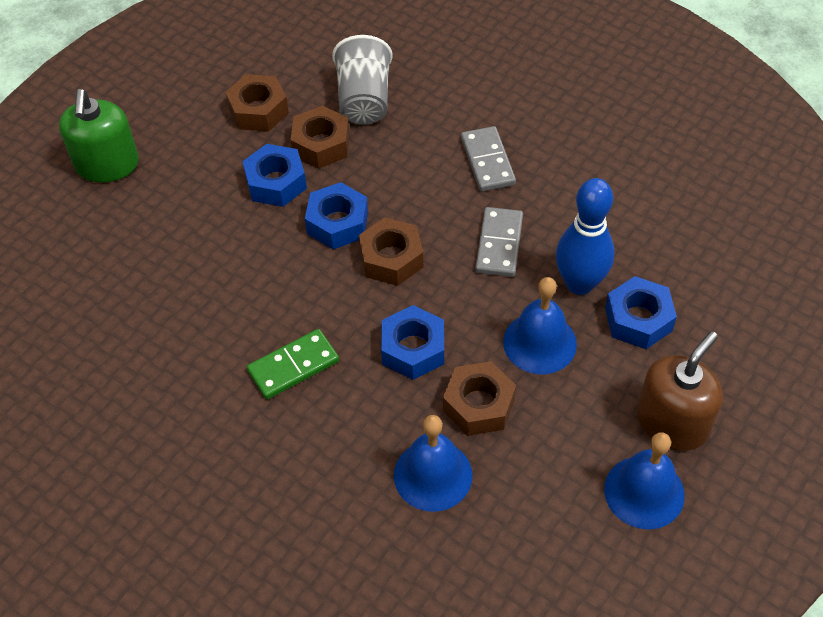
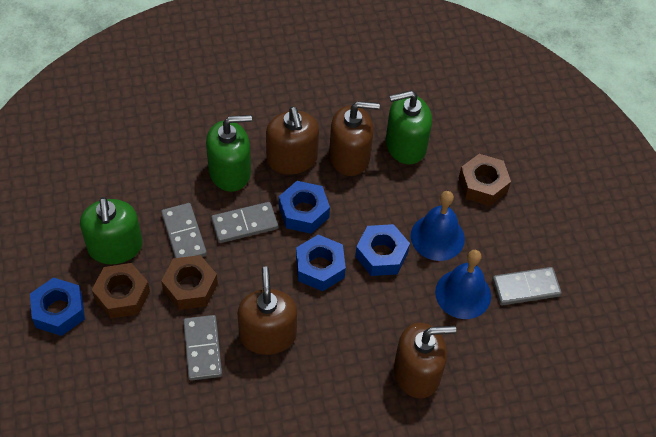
blue bell: 3 -> 2
blue bowling pin: 1 -> 0
brown nut: 4 -> 3
brown soap dispenser: 1 -> 4
green domino: 1 -> 0
green soap dispenser: 1 -> 3
grey cup: 1 -> 0
grey domino: 2 -> 4

